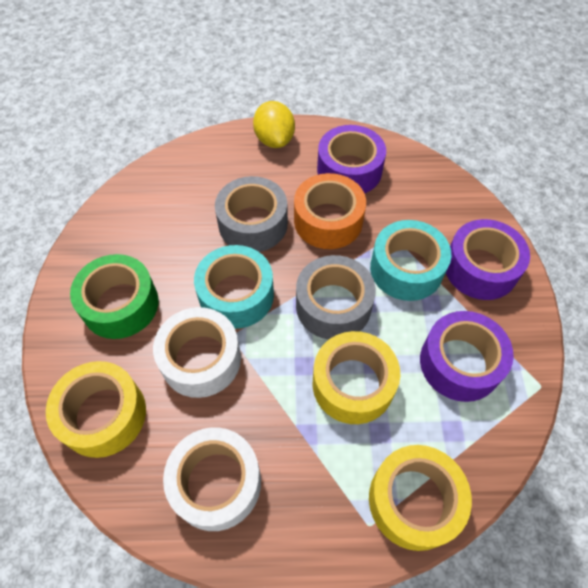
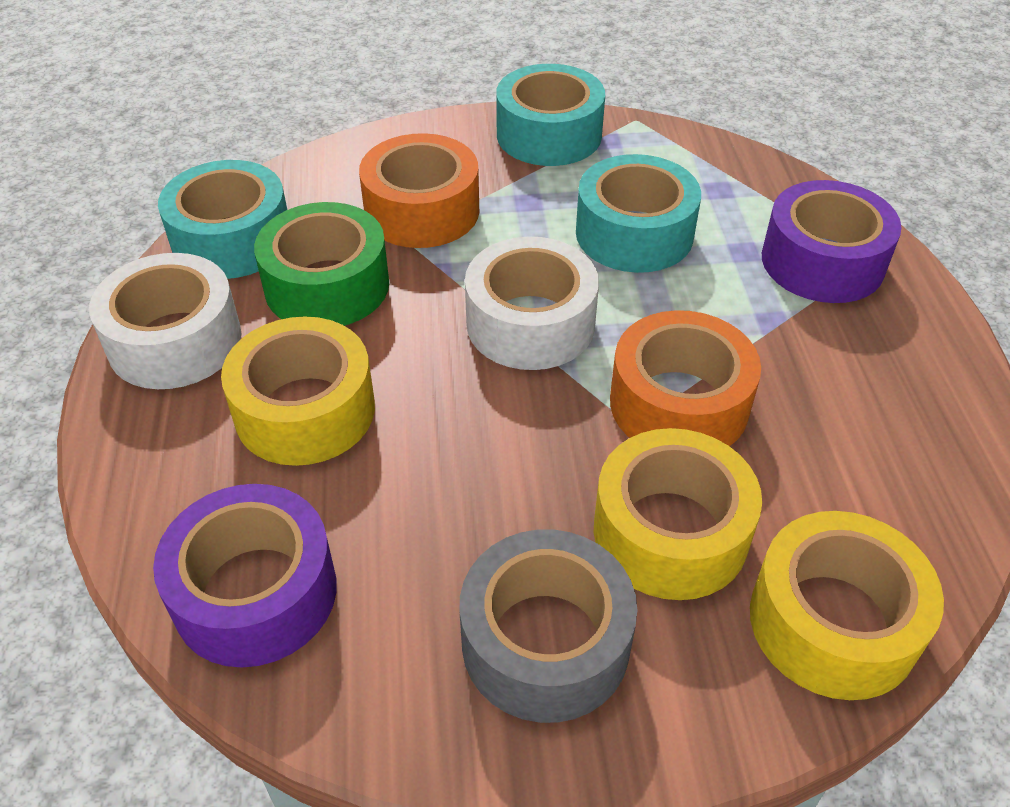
grey tape: 2 -> 1
orange tape: 1 -> 2
purple tape: 3 -> 2
turquoise tape: 2 -> 3
yellow lemon: 1 -> 0

